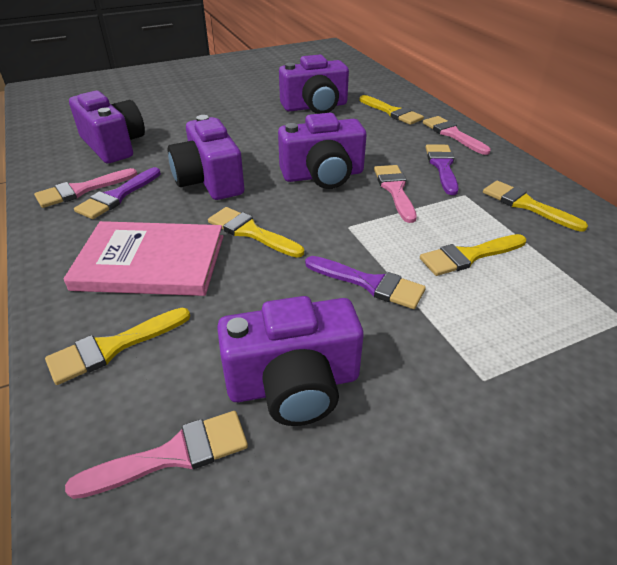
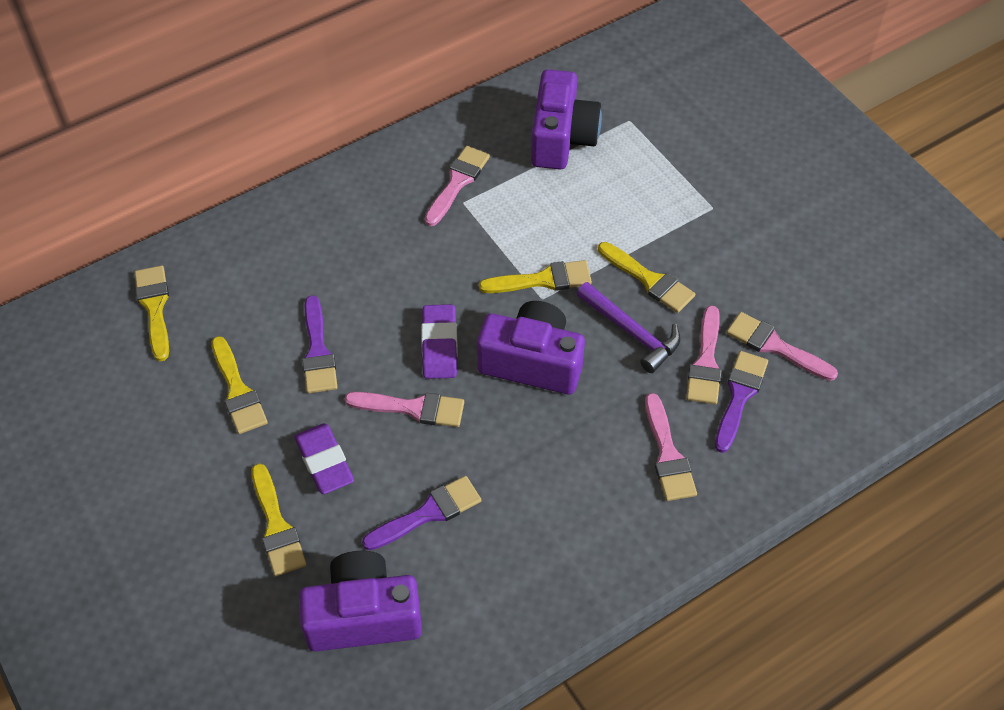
pink book: 1 -> 0
pink brush: 4 -> 5
purple camera: 5 -> 3
purple eraser: 0 -> 2
purple hammer: 0 -> 1

